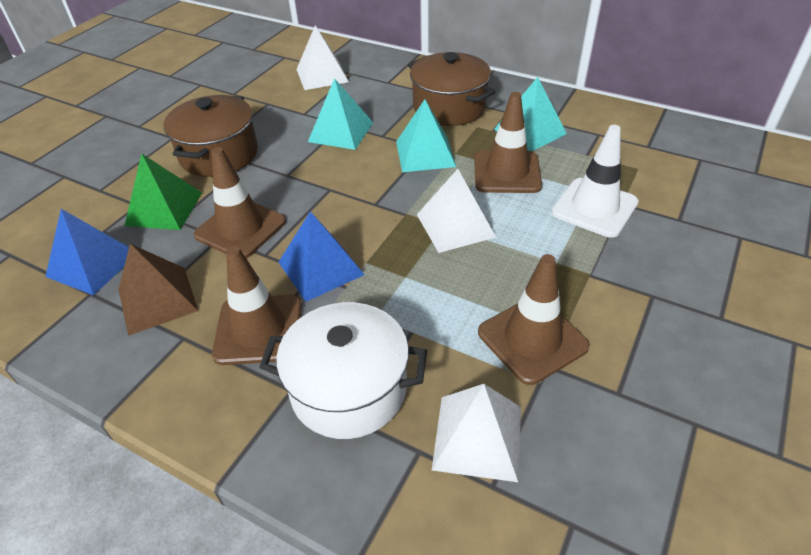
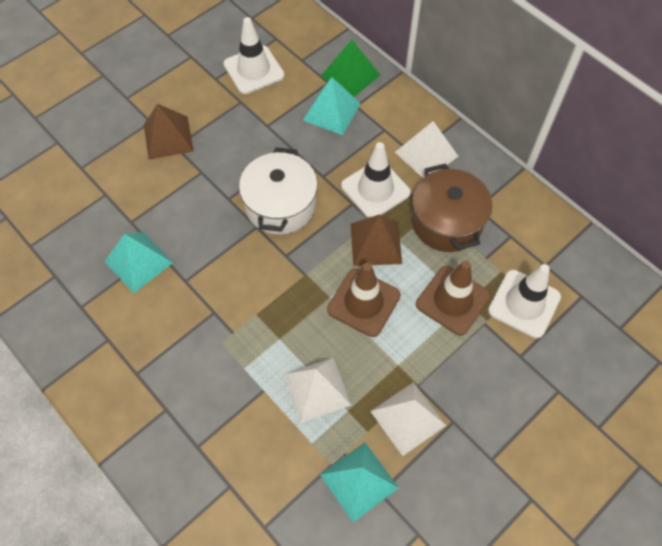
blue pyramid: 2 -> 0
brown pot: 2 -> 1
brown pyramid: 1 -> 2
brown traffic cone: 4 -> 2
white traffic cone: 1 -> 3

